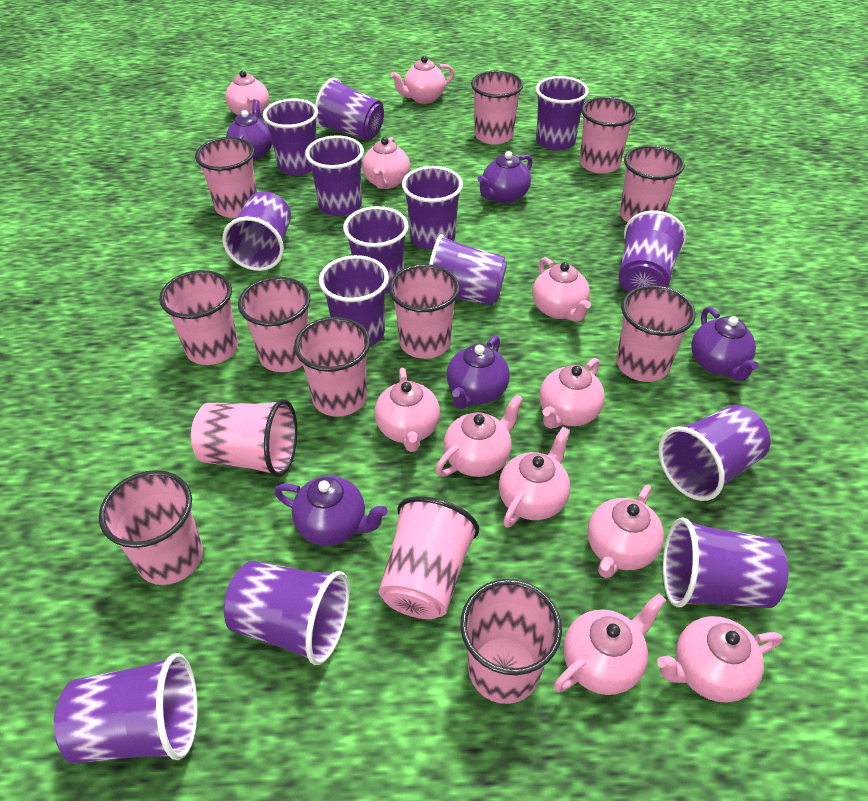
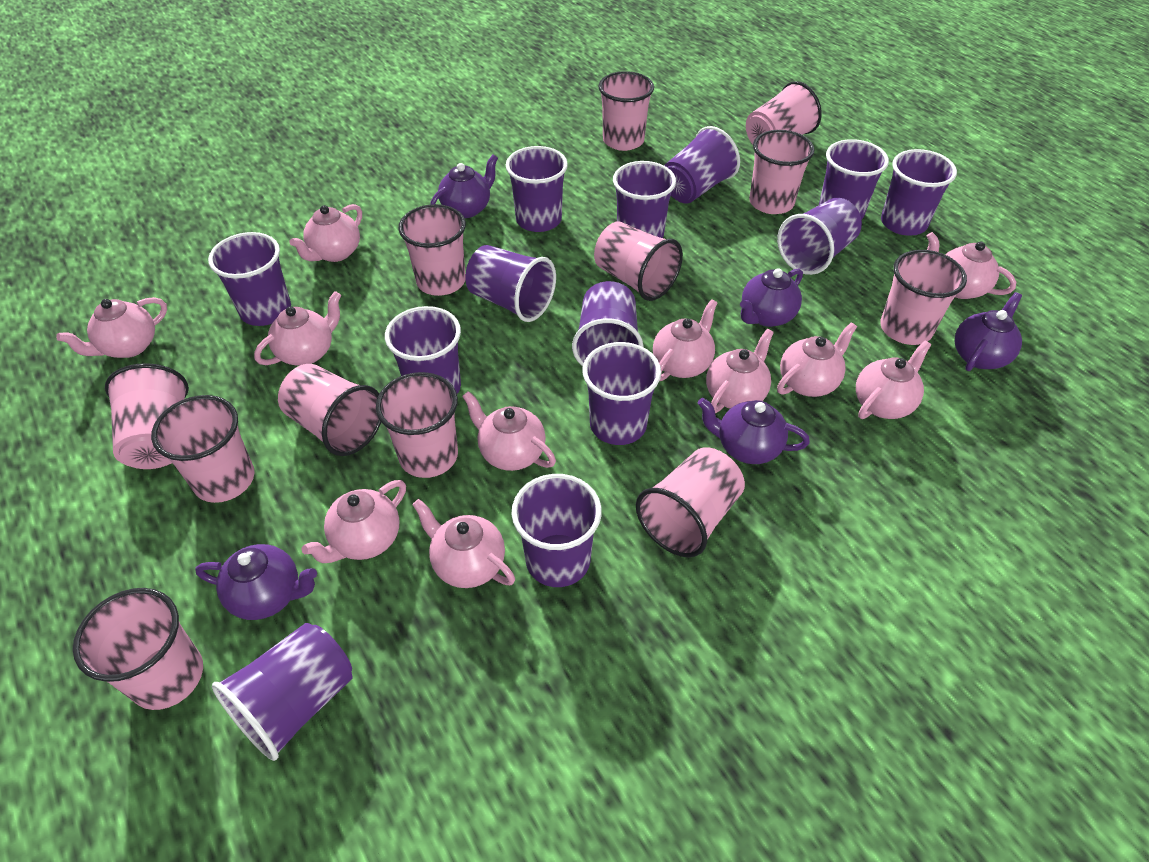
pink cup: 13 -> 12
purple cup: 14 -> 13

